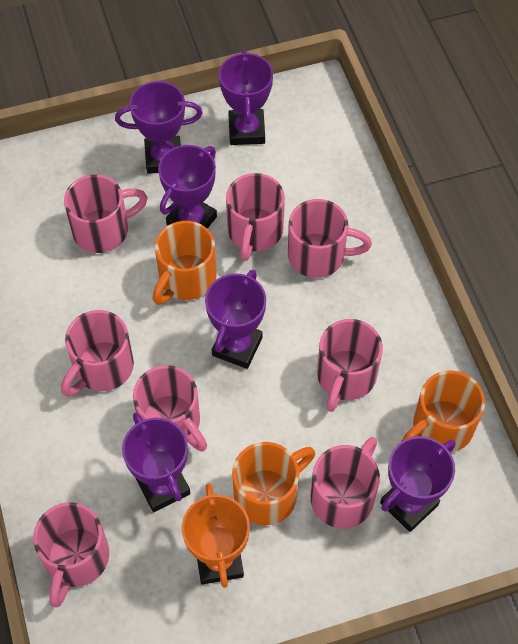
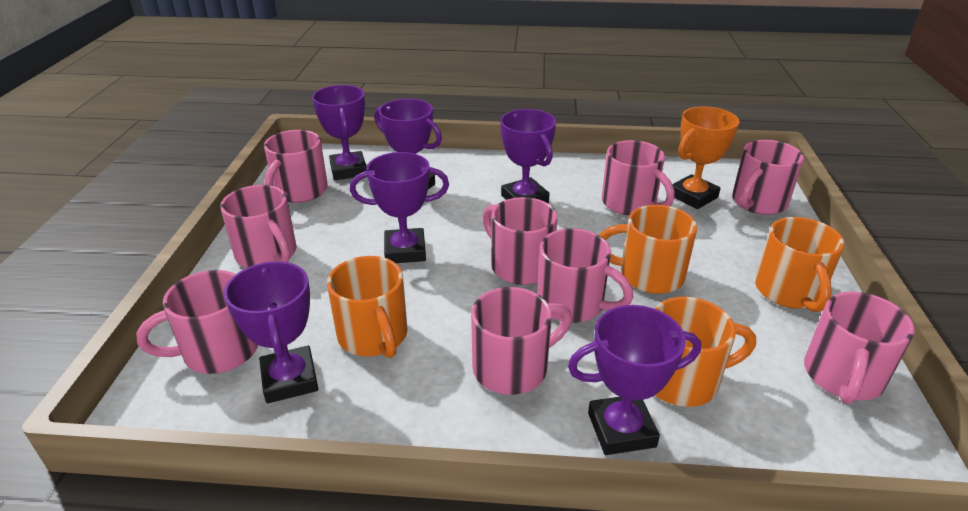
orange mug: 3 -> 4
pink mug: 8 -> 9

